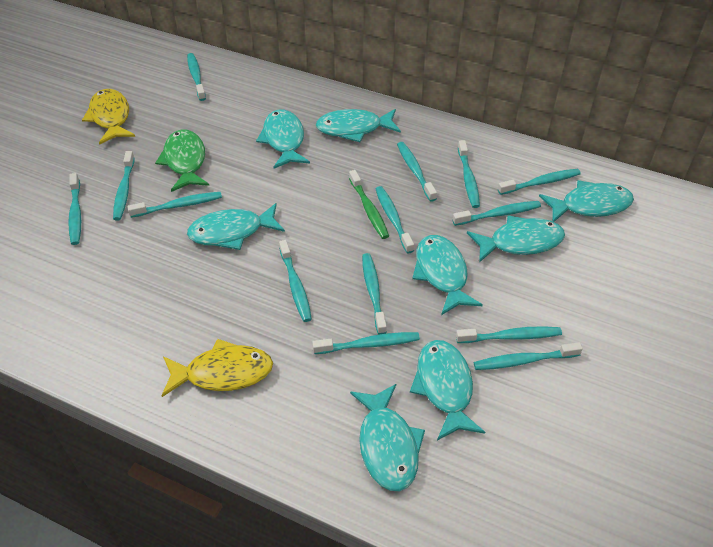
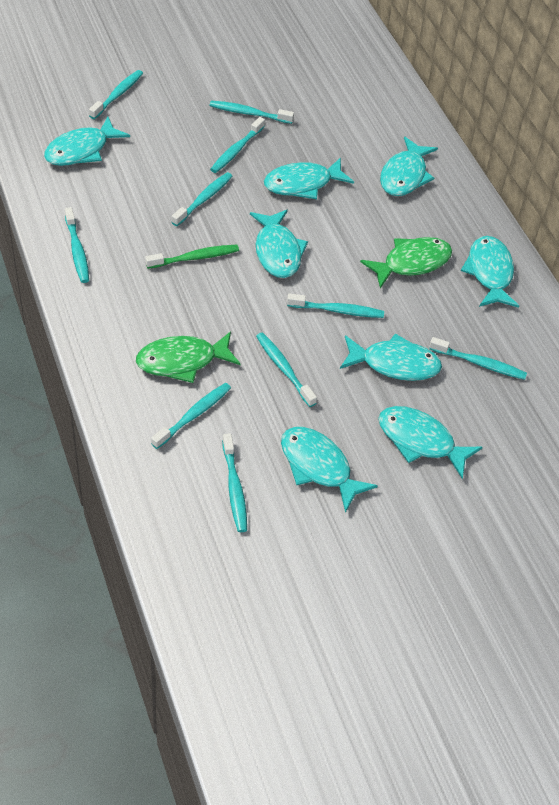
green fish: 1 -> 2
turquoise toothbrush: 14 -> 10
yellow fish: 2 -> 0

